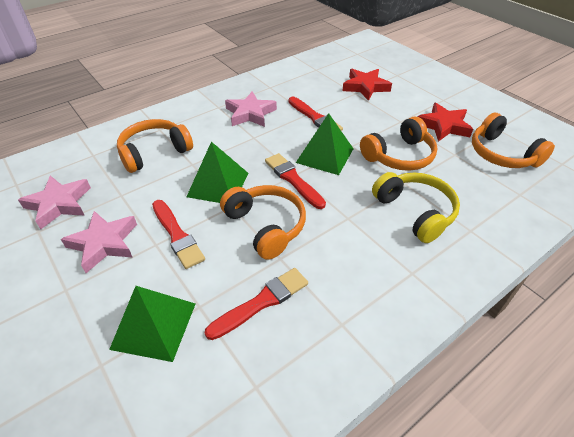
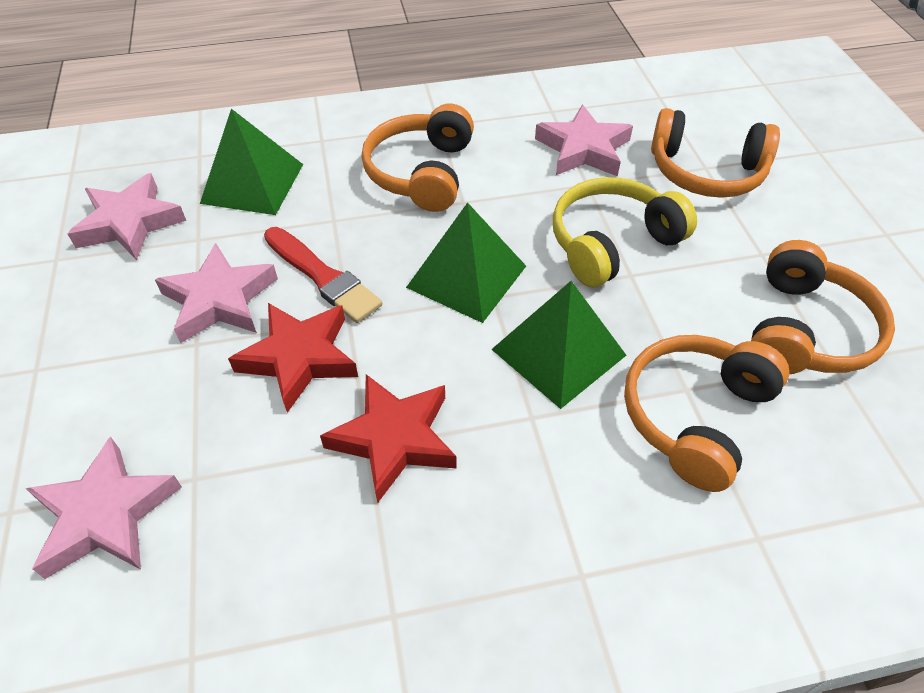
pink star: 3 -> 4
red brush: 4 -> 1

